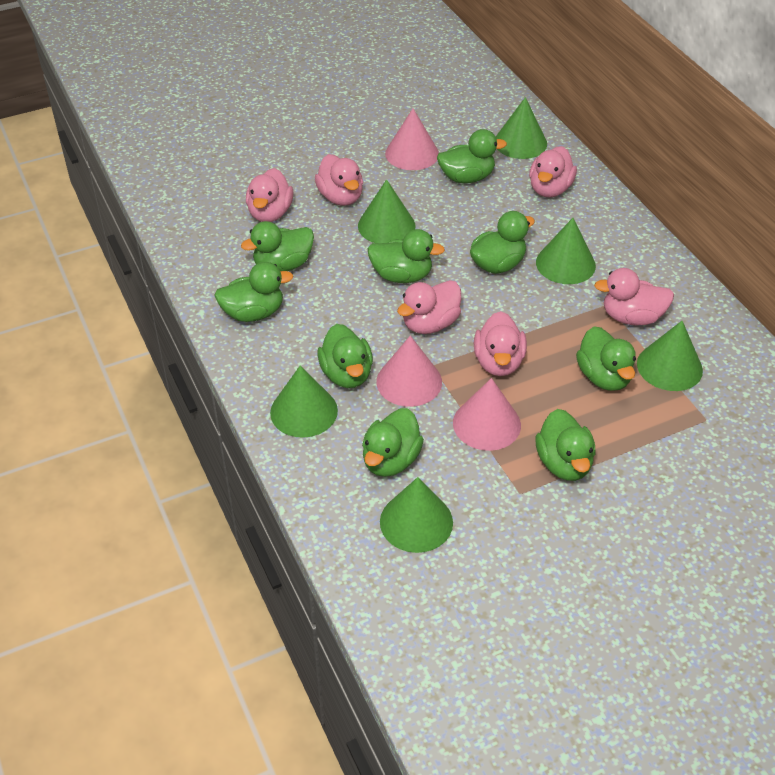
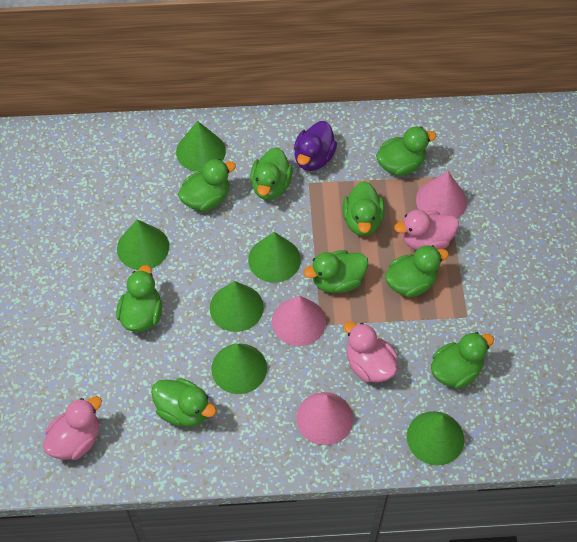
pink duck: 6 -> 3
purple duck: 0 -> 1

